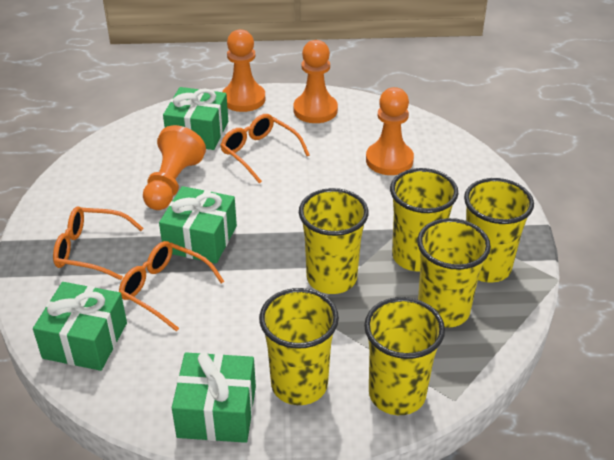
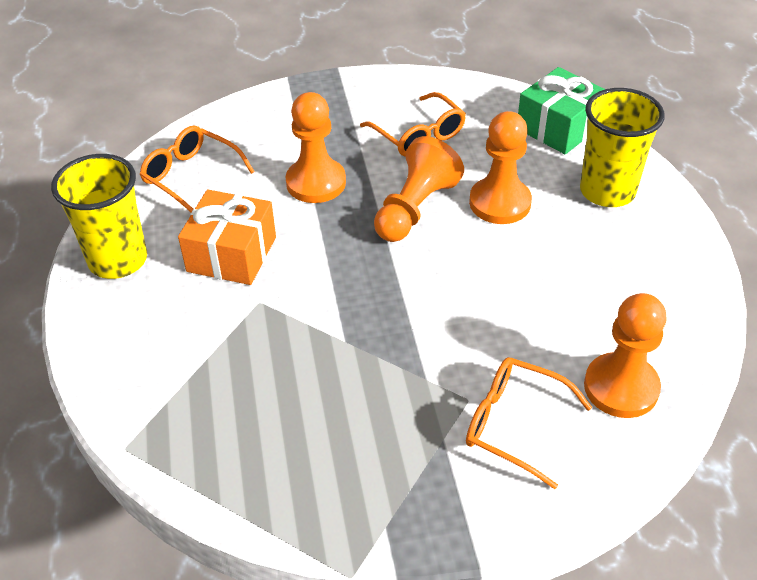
green gift: 4 -> 1
orange gift: 0 -> 1
yellow cup: 6 -> 2

